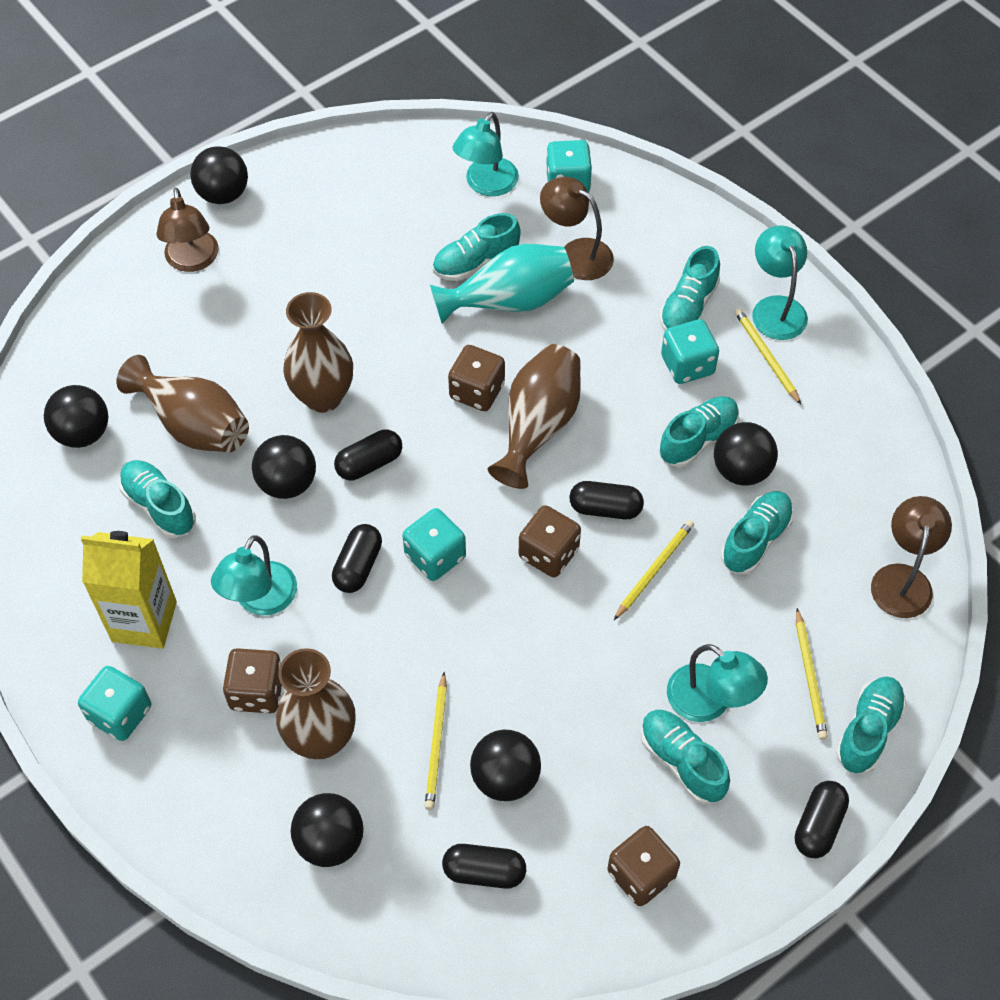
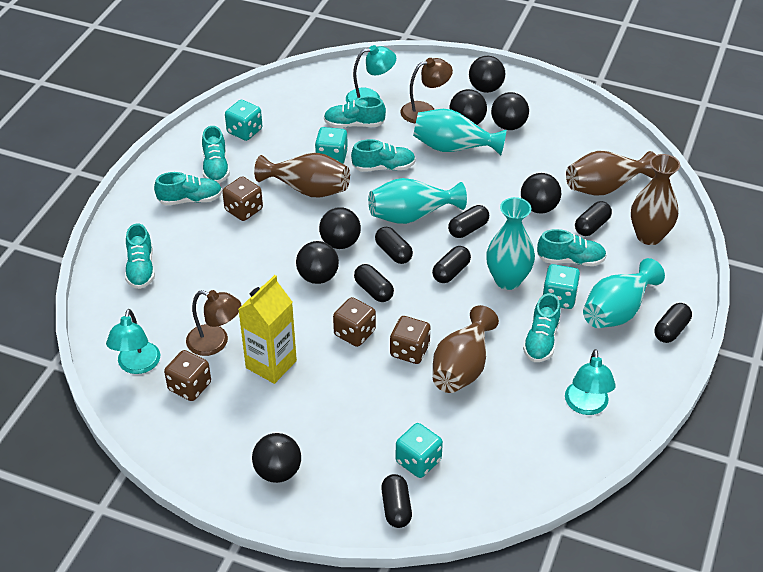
black ball: 6 -> 7
black capsule: 5 -> 7
brown lamp: 3 -> 2
turquoise lamp: 4 -> 3
turquoise vase: 1 -> 4
yellow pencil: 4 -> 0

